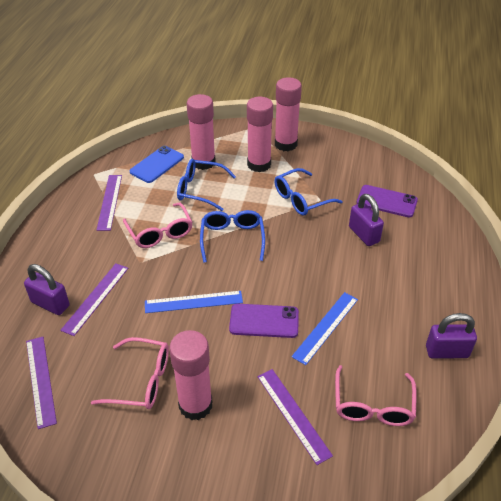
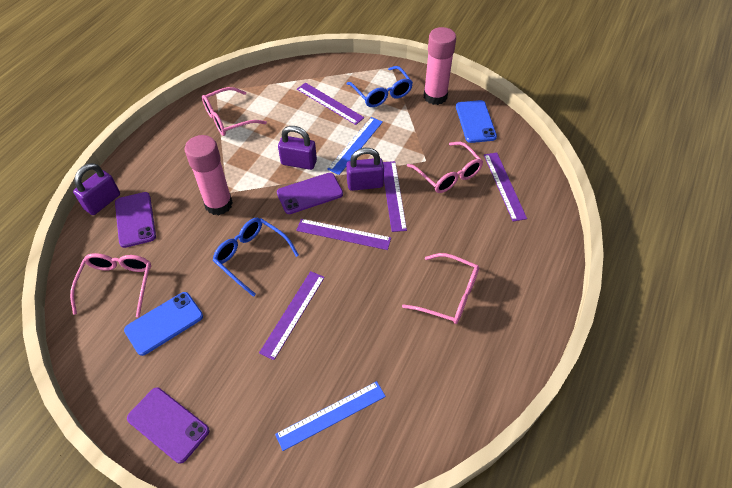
blue glasses: 3 -> 2
blue phone: 1 -> 2
pink glasses: 3 -> 4
pink glue stick: 4 -> 2
purple phone: 2 -> 3
purple ruler: 4 -> 5

